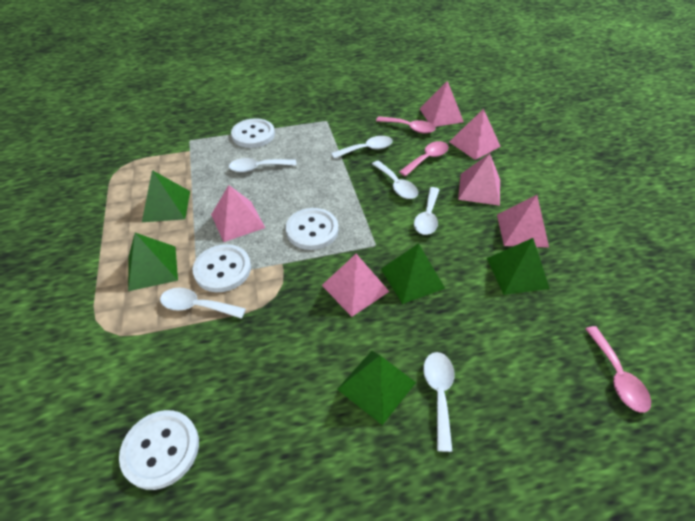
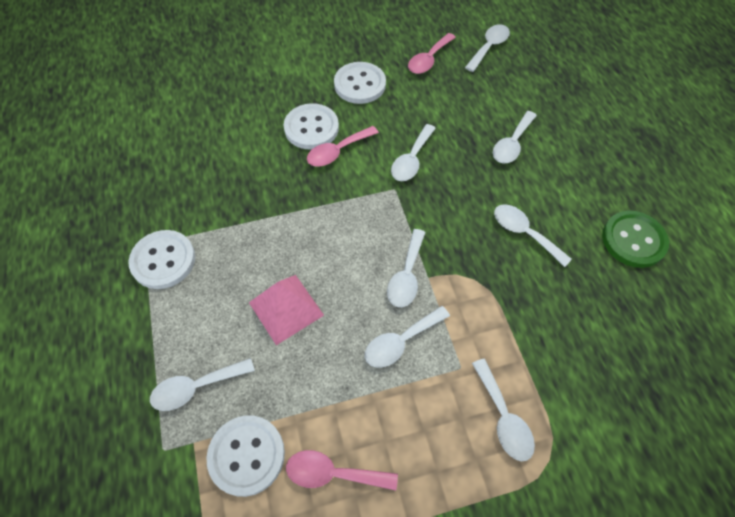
green button: 0 -> 1
green pyramid: 5 -> 0
pink pyramid: 6 -> 1
white spoon: 6 -> 8

